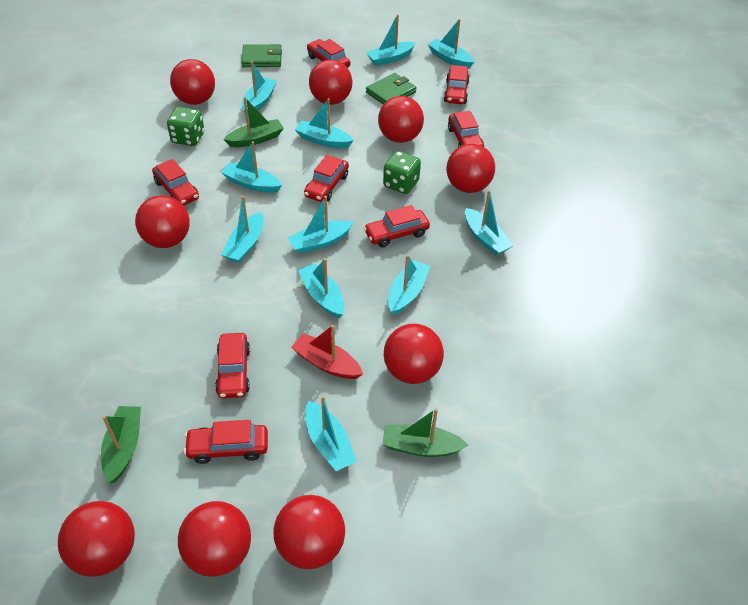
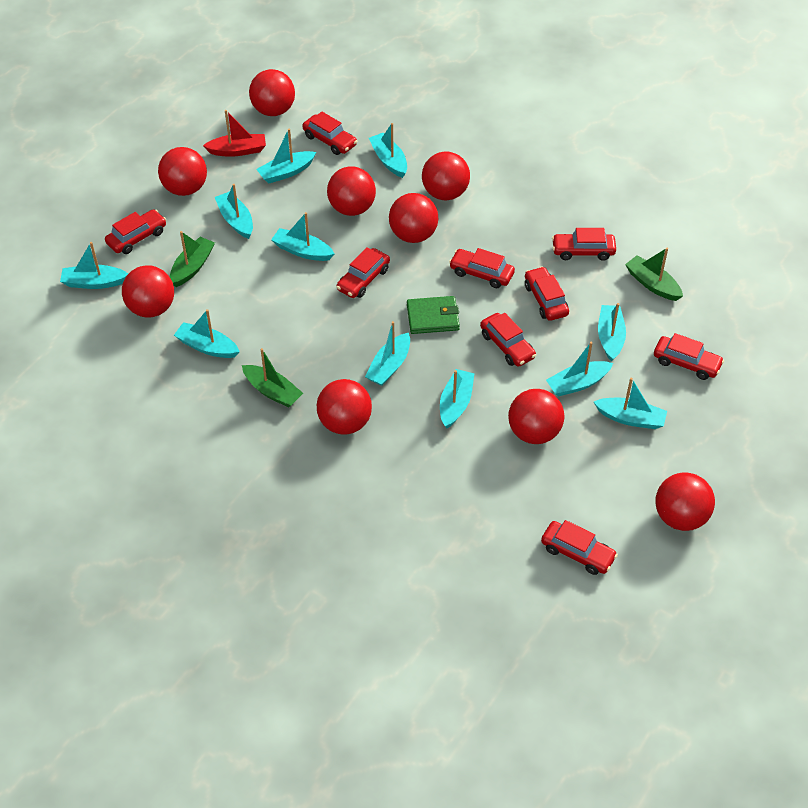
green dice: 2 -> 0
green wallet: 2 -> 1
red car: 8 -> 9

